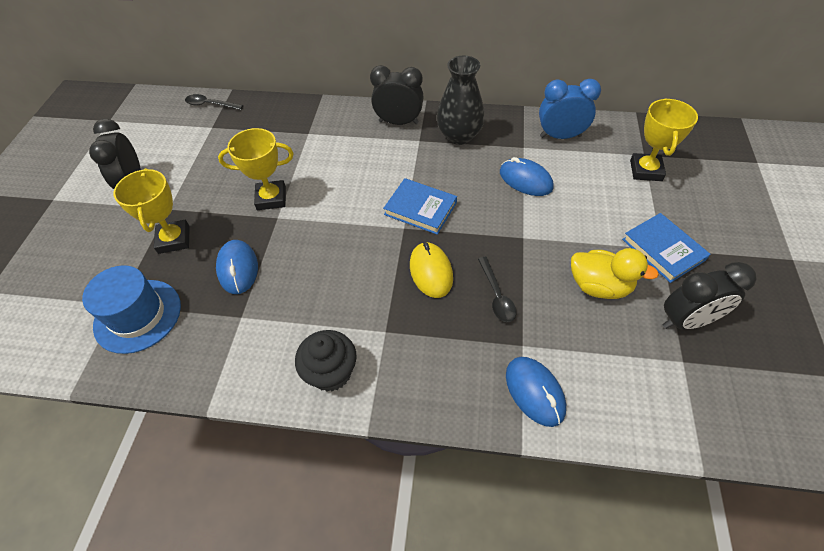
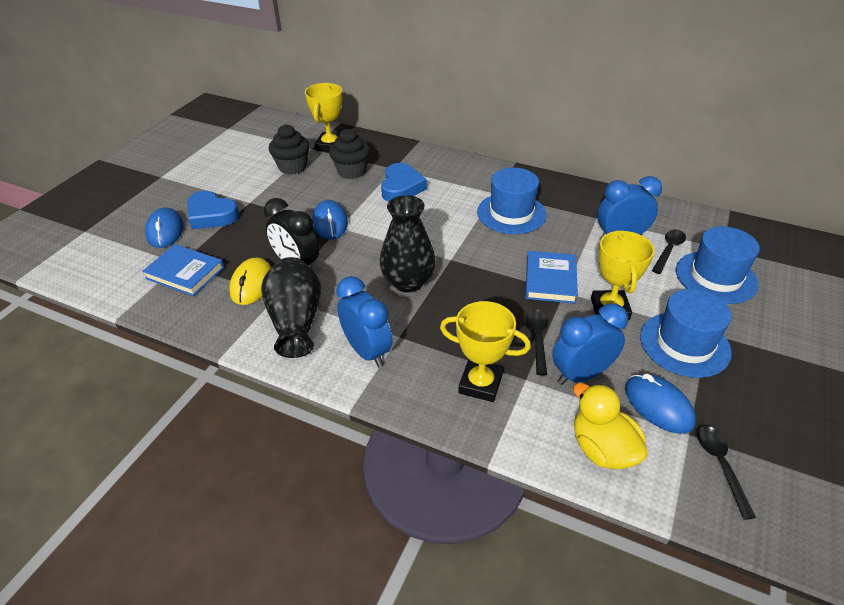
black clock: 3 -> 1
black cupcake: 1 -> 2
black spoon: 2 -> 3
black vase: 1 -> 2
blue clock: 1 -> 3
blue hat: 1 -> 3
blue heart: 0 -> 2

